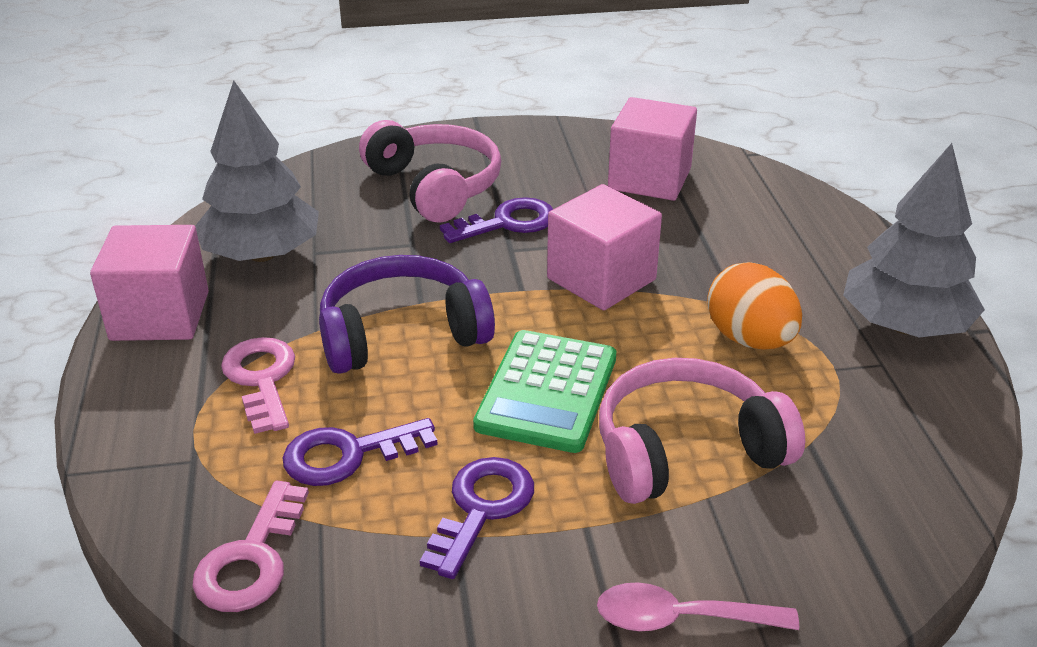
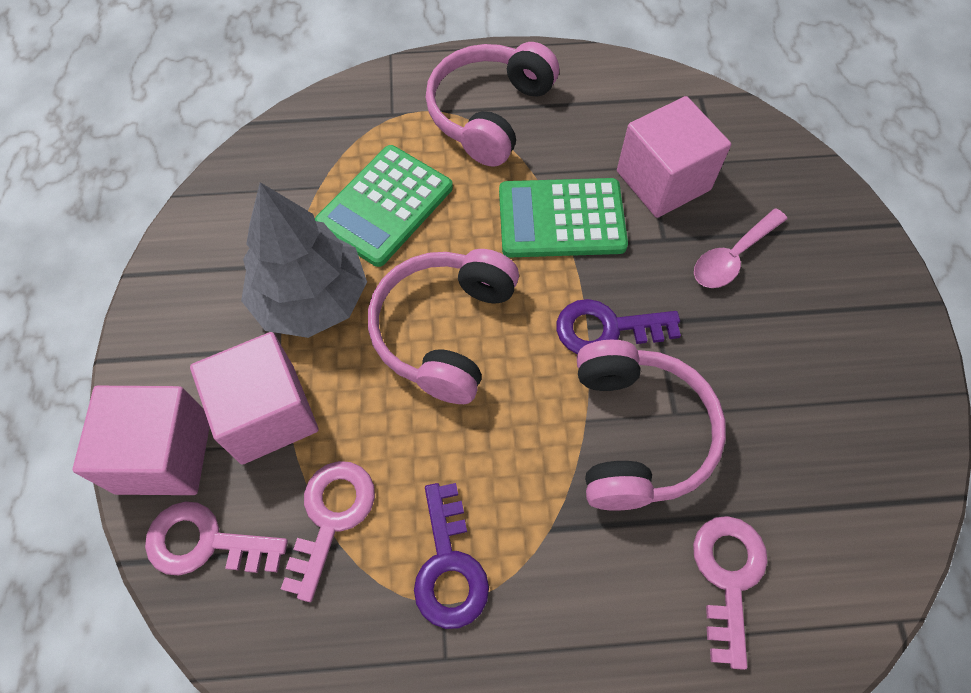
green calculator: 1 -> 2
grey tree: 2 -> 1
orange egg: 1 -> 0
pink headphones: 2 -> 3
pink key: 2 -> 3
purple headphones: 1 -> 0
purple key: 3 -> 2

